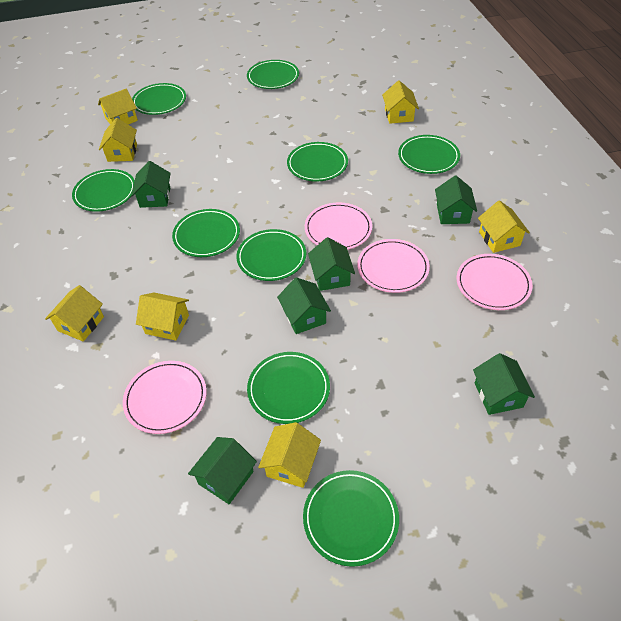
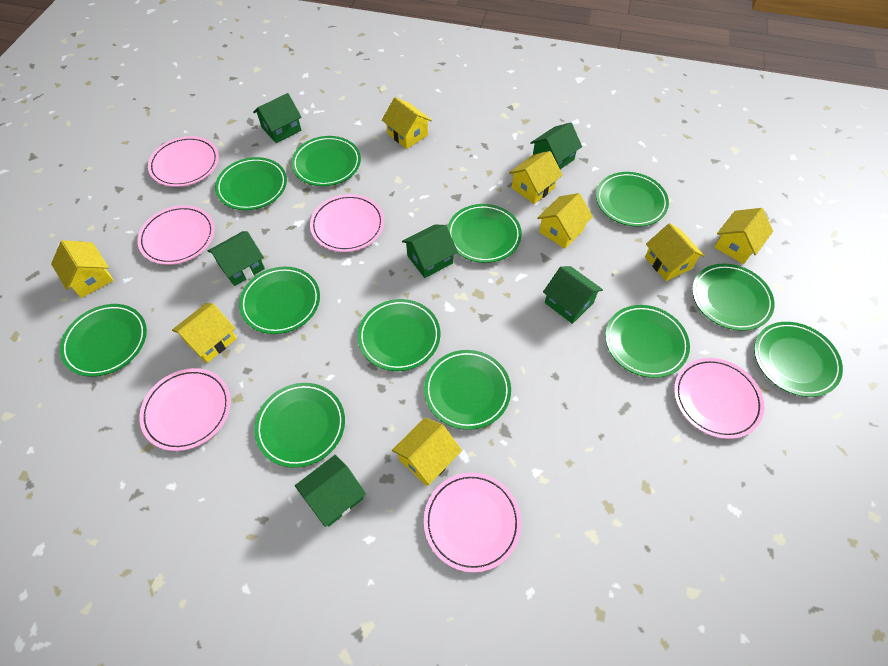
green plate: 9 -> 12
pink plate: 4 -> 6
yellow house: 7 -> 8

